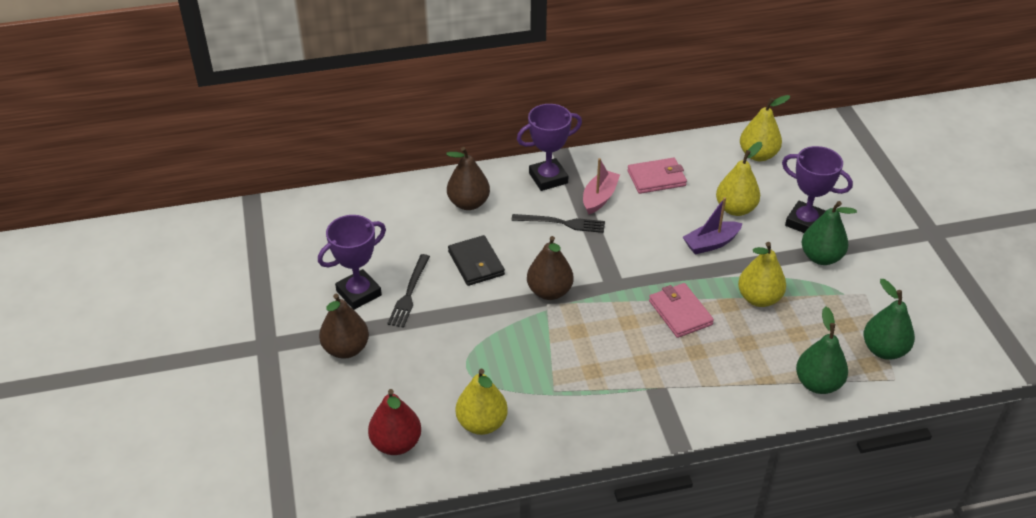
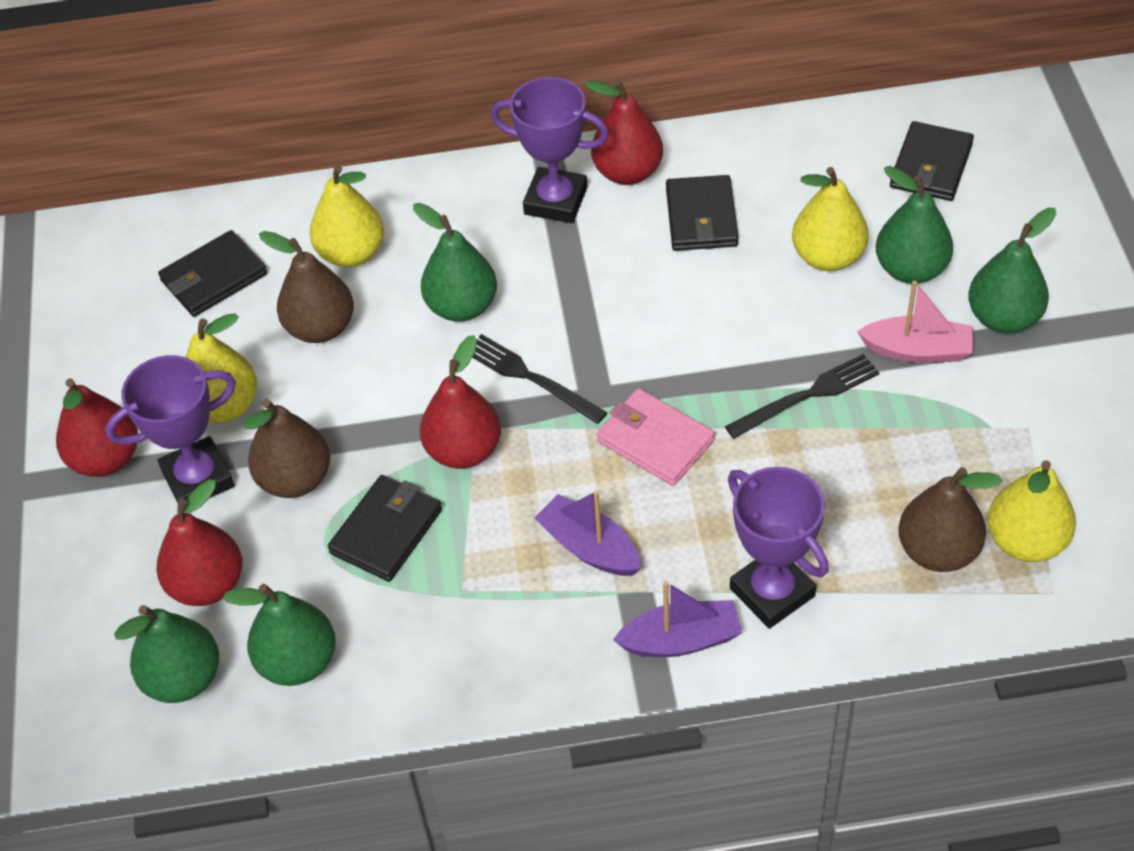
black wallet: 1 -> 4
green pear: 3 -> 5
pink wallet: 2 -> 1
purple boat: 1 -> 2
red pear: 1 -> 4

